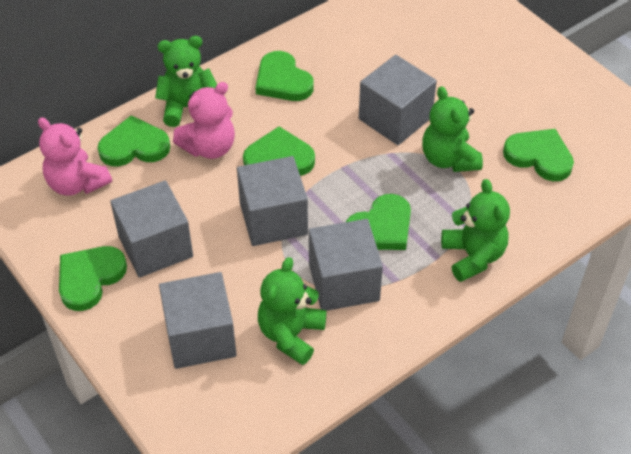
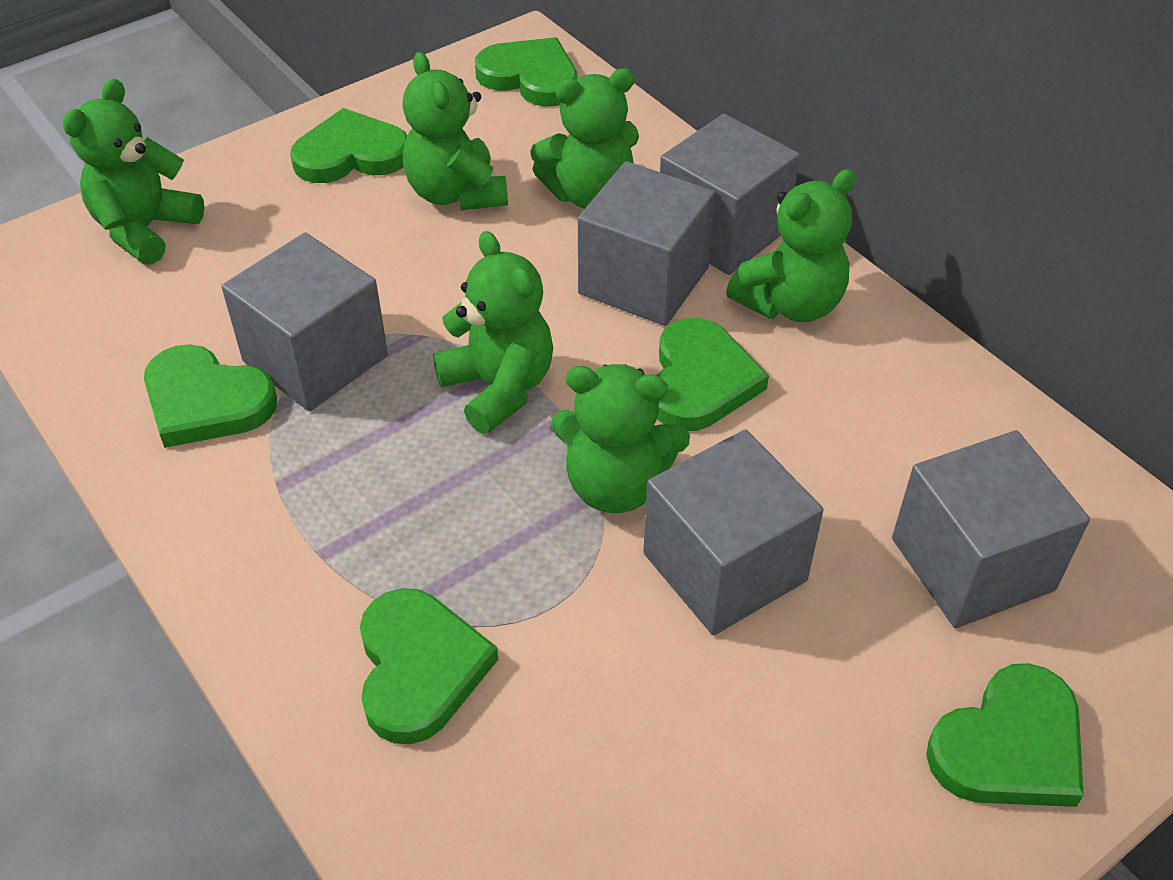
green teddy bear: 4 -> 6
pink teddy bear: 2 -> 0

